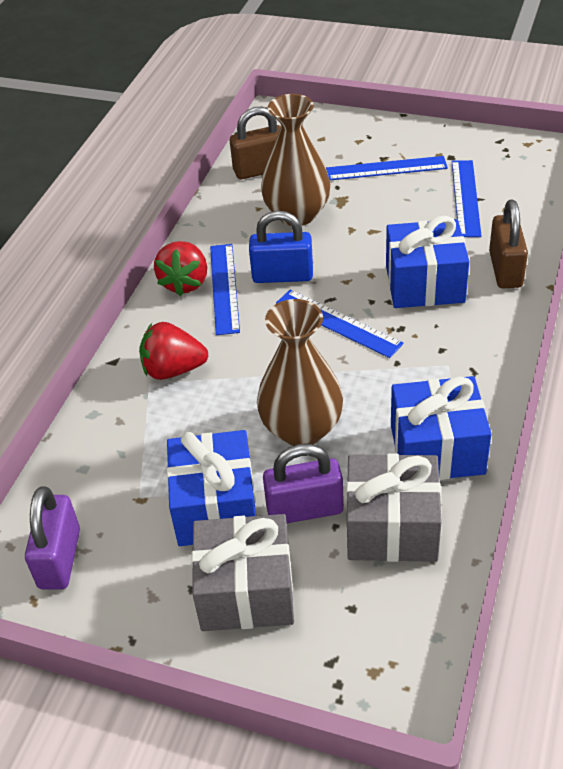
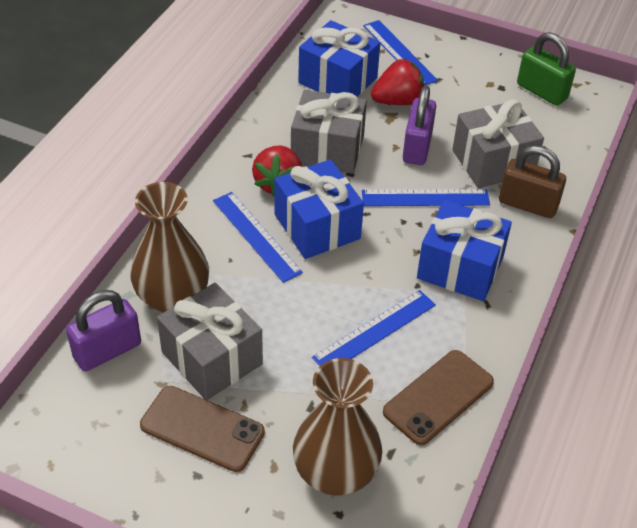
blue padlock: 1 -> 0
brown padlock: 2 -> 1
brown phone: 0 -> 2
green padlock: 0 -> 1
grey gift: 2 -> 3

